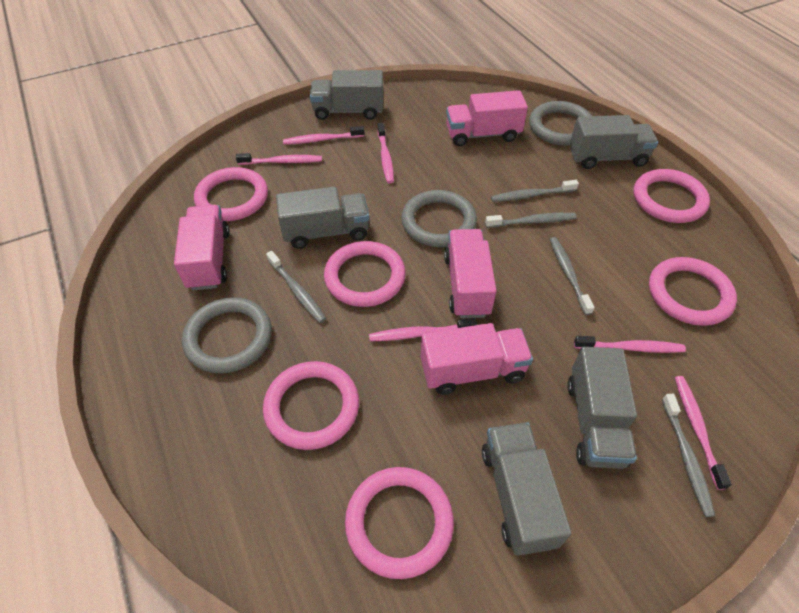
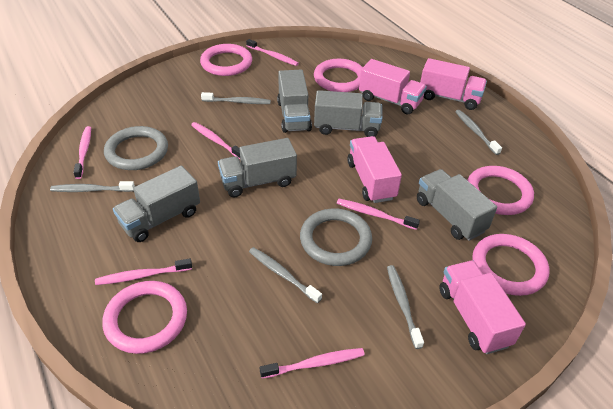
grey ring: 3 -> 2
pink ring: 6 -> 5

